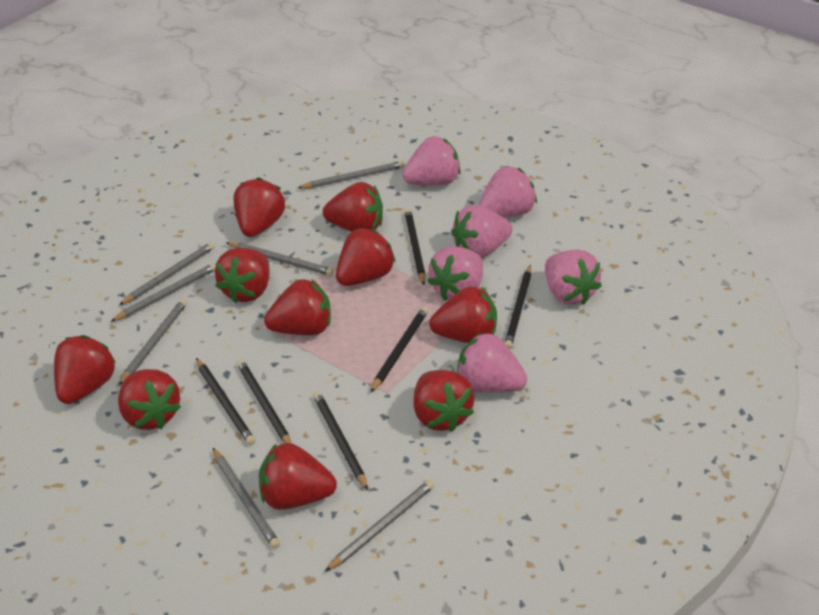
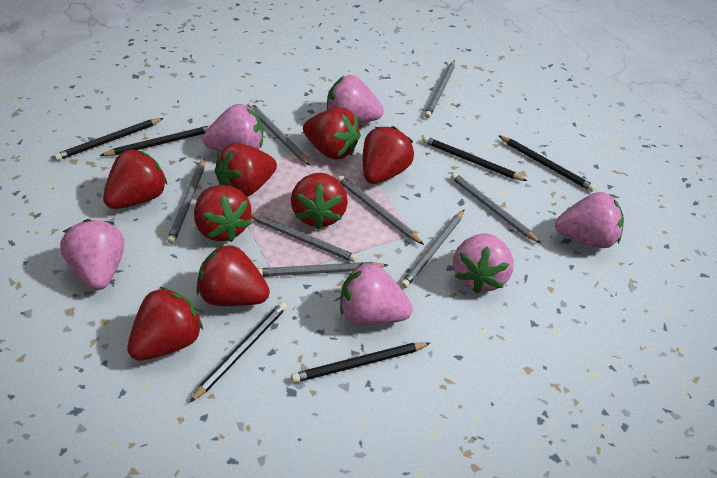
grey pencil: 7 -> 8
red strawberry: 10 -> 8

